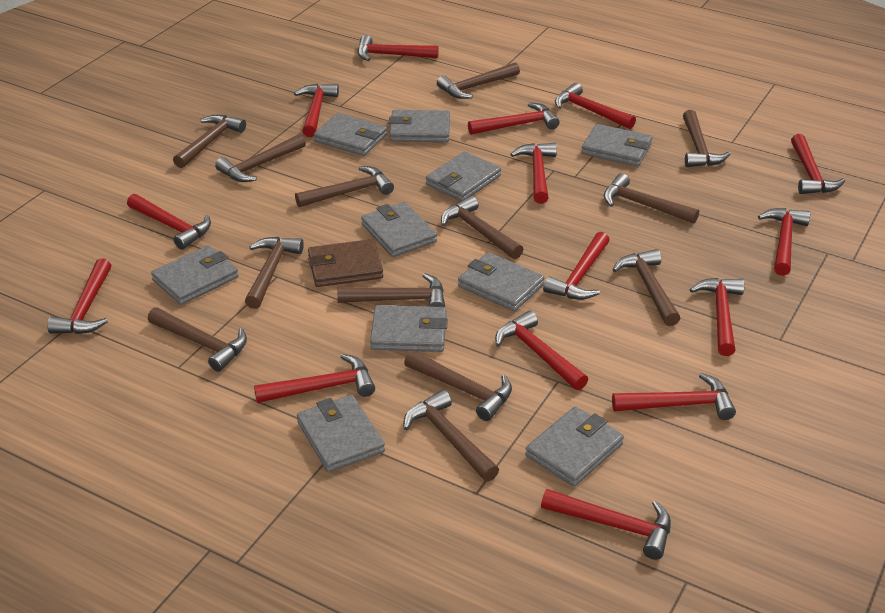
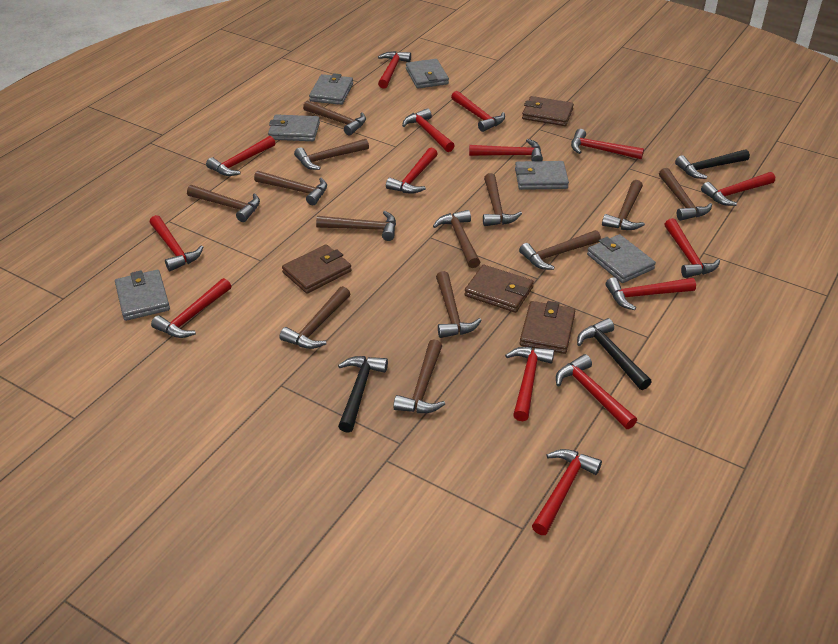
black hammer: 0 -> 3
brown wallet: 1 -> 4
grey wallet: 10 -> 6

